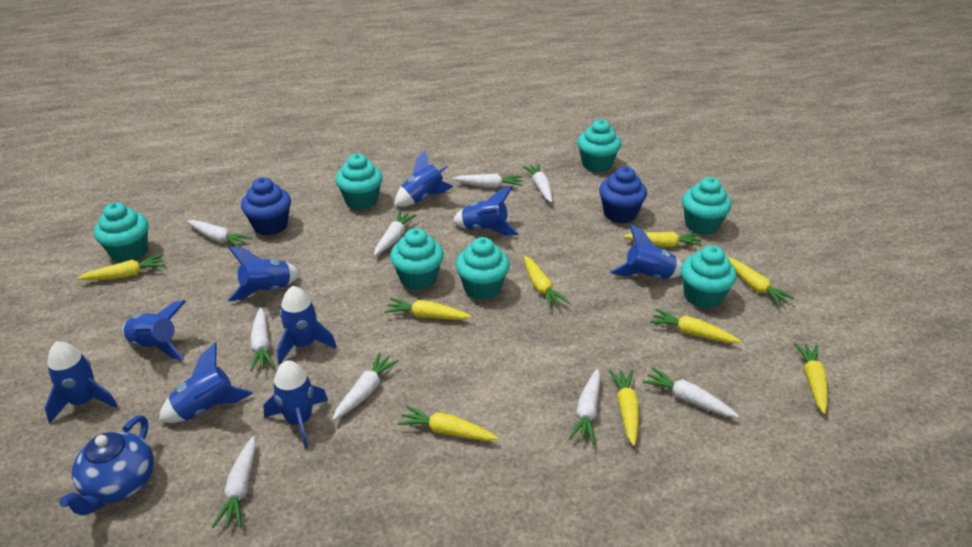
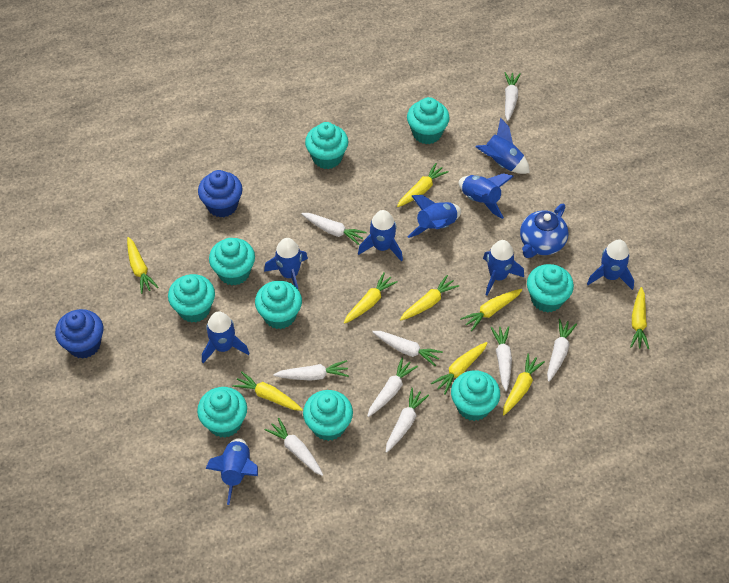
turquoise cupcake: 7 -> 9

